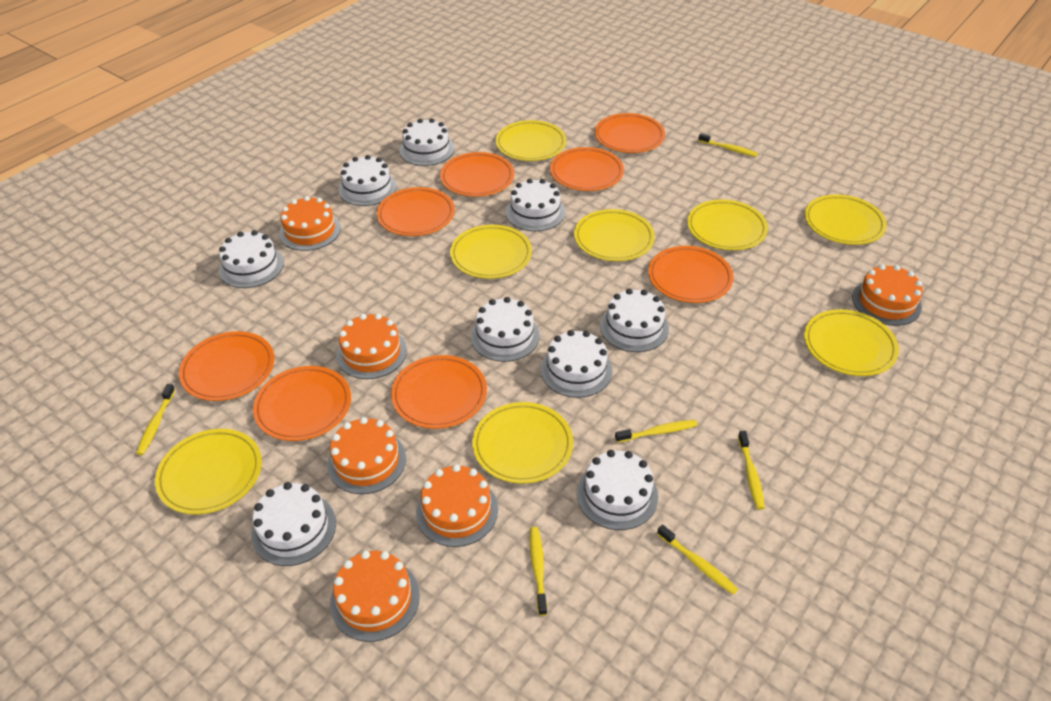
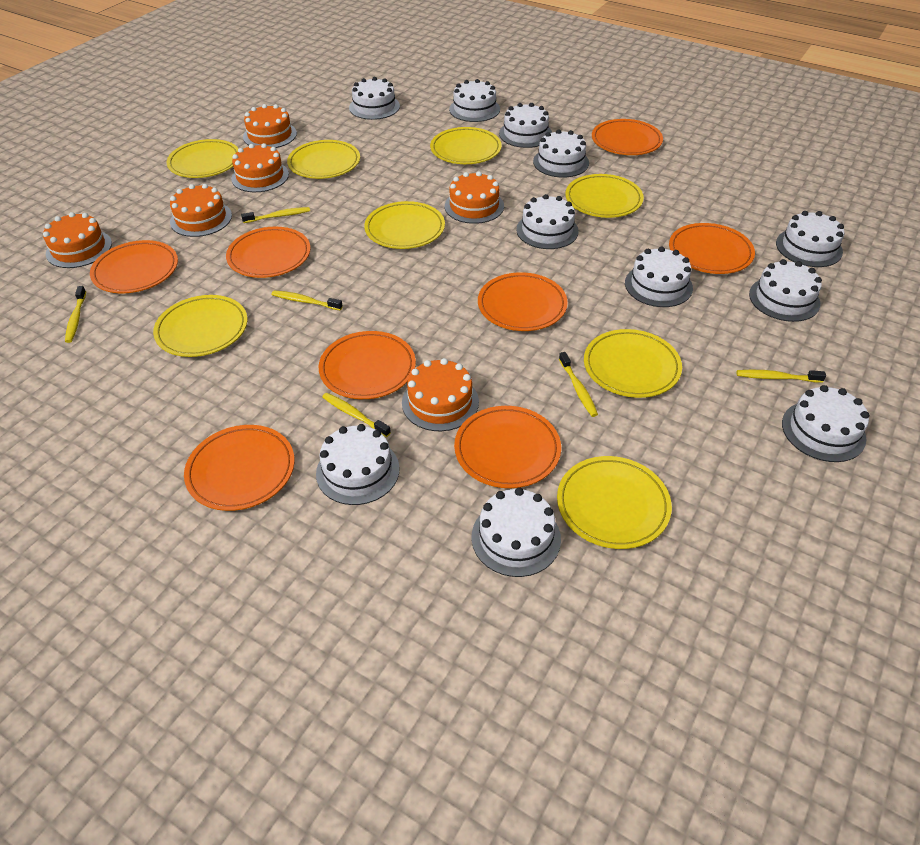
white cake: 9 -> 11

